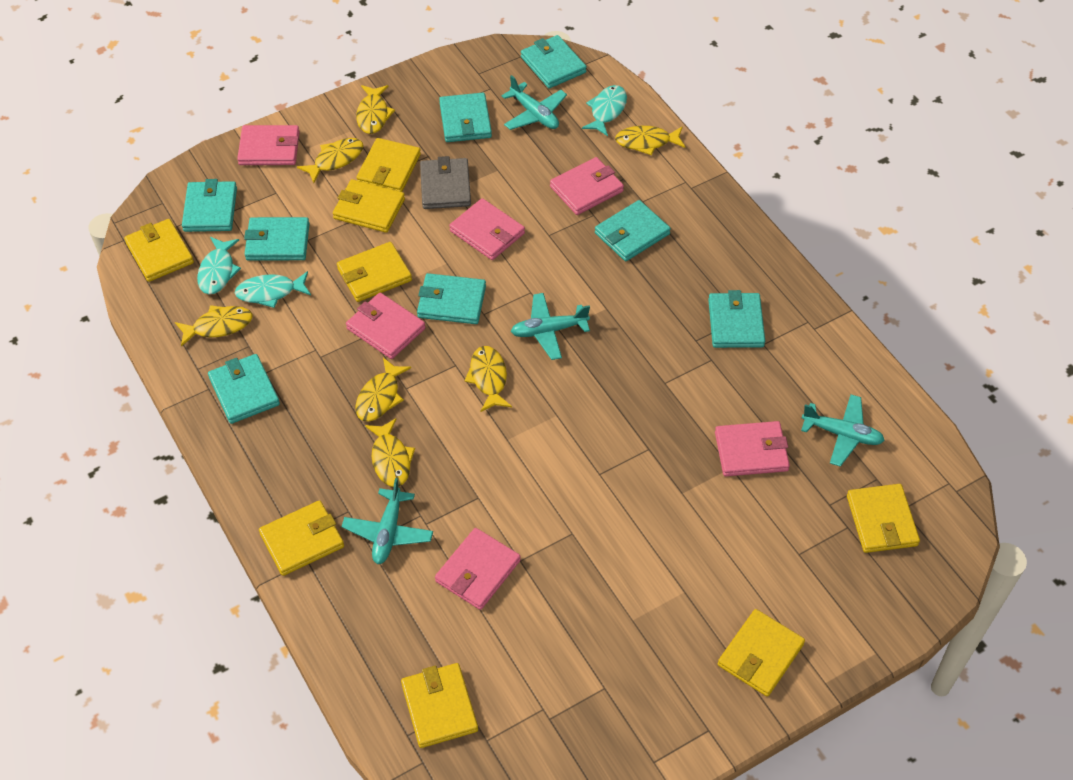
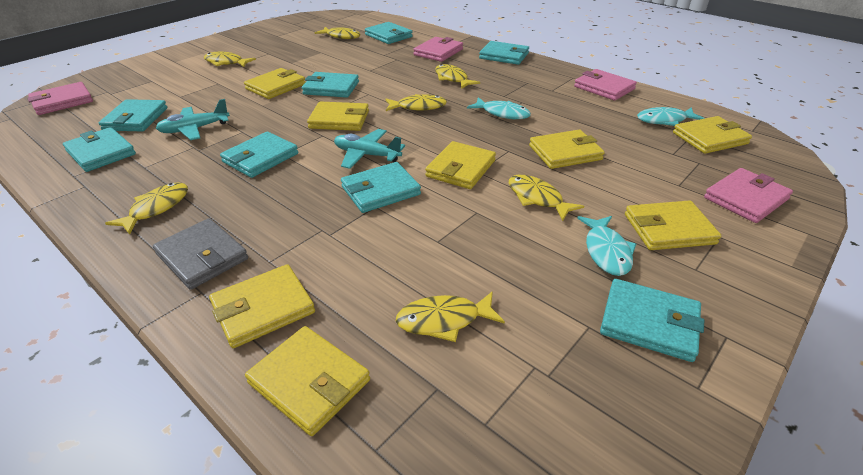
pink wallet: 6 -> 4
turquoise plane: 4 -> 2

